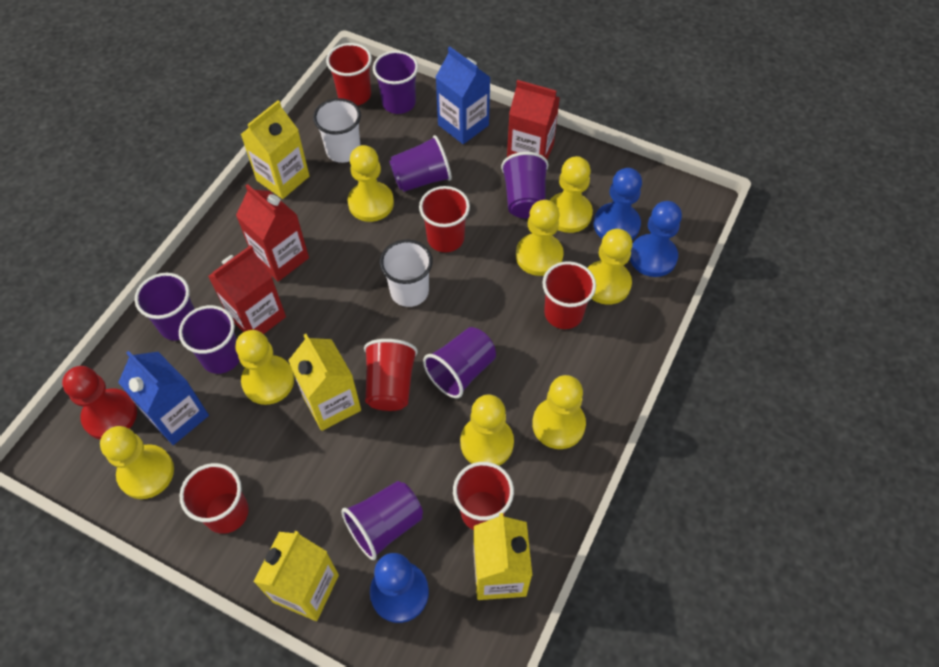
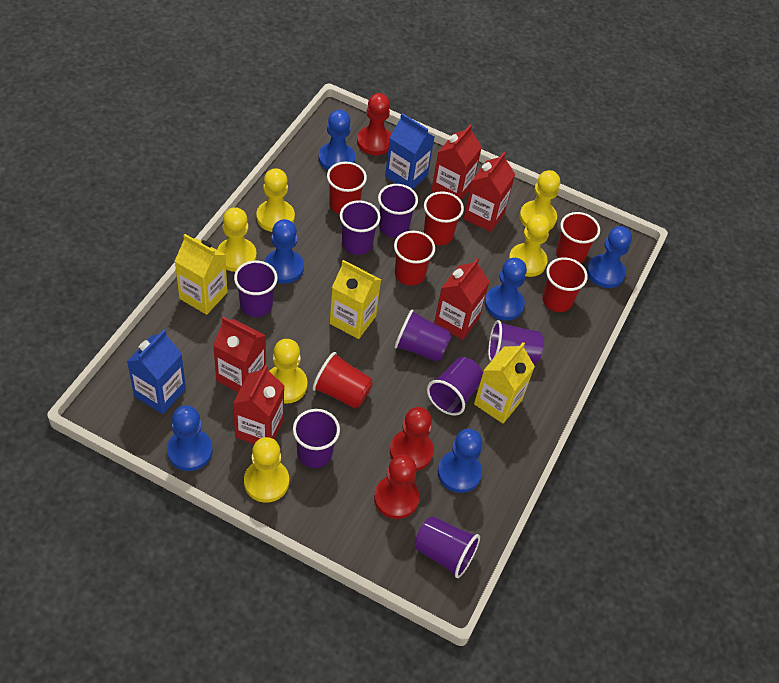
blue pawn: 3 -> 6
purple cup: 7 -> 8
red carton: 3 -> 5
red pawn: 1 -> 3
white cup: 2 -> 0
yellow carton: 4 -> 3
yellow pawn: 8 -> 6

